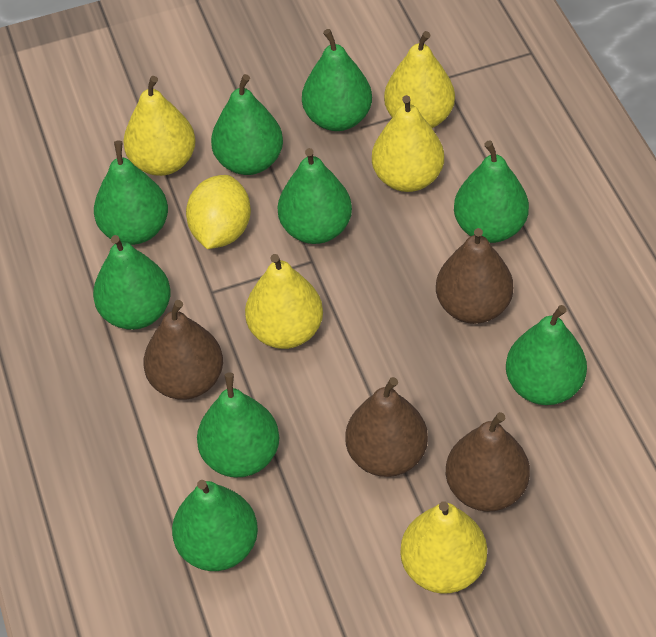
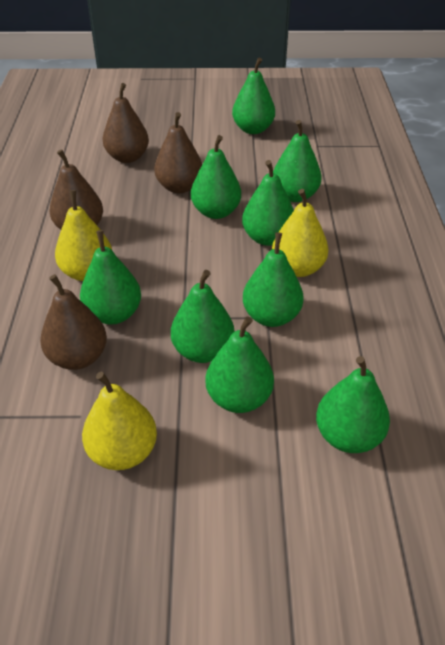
yellow lemon: 1 -> 0
yellow pear: 5 -> 3

